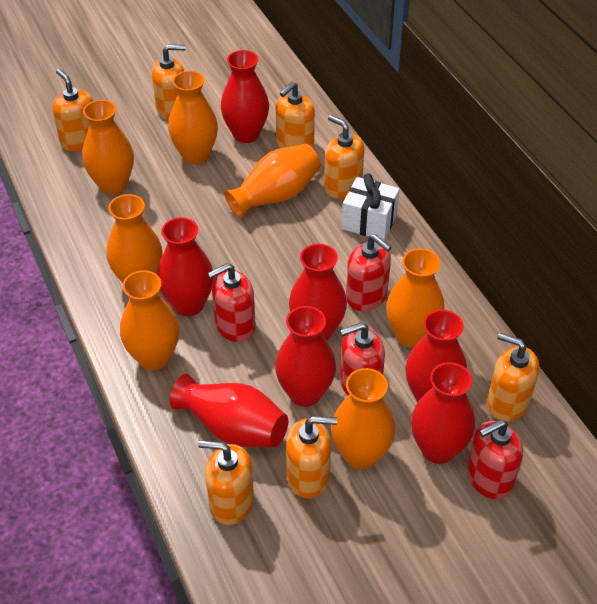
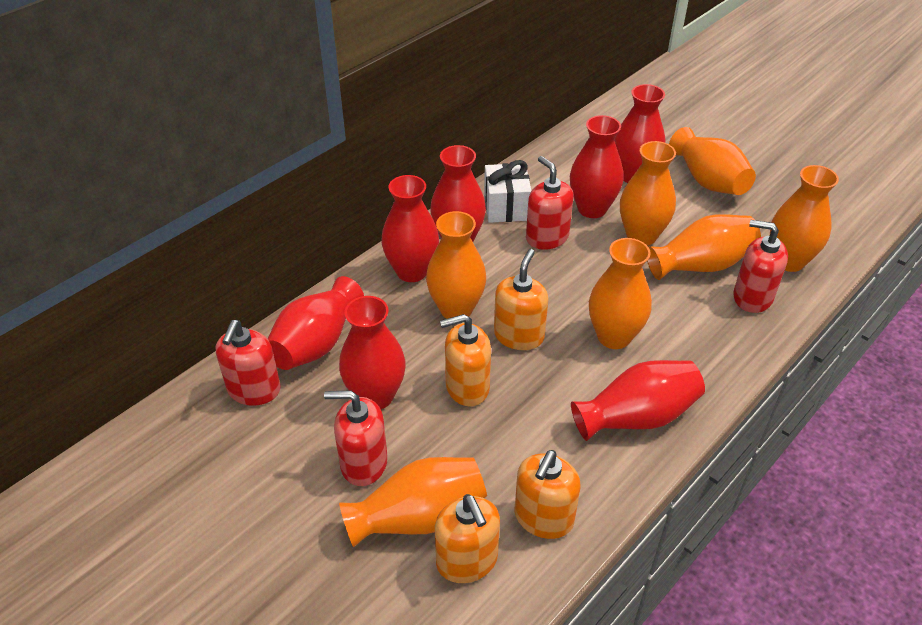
orange soap dispenser: 7 -> 4

